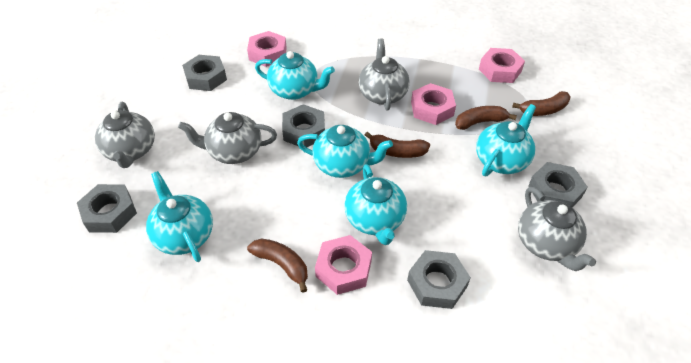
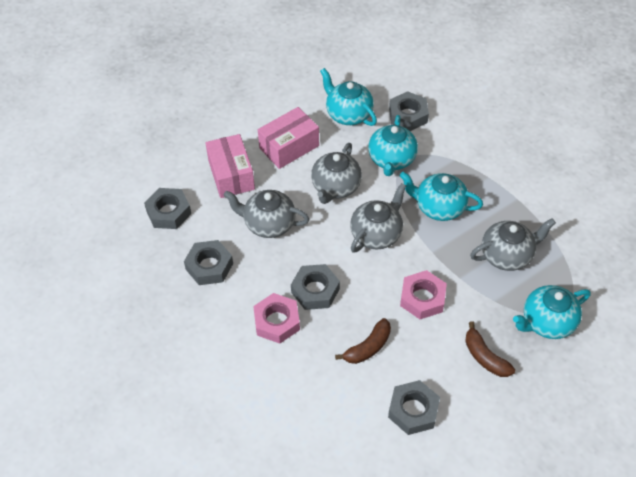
brown banana: 4 -> 2
pink box: 0 -> 2
pink nut: 4 -> 2
turquoise teapot: 5 -> 4

